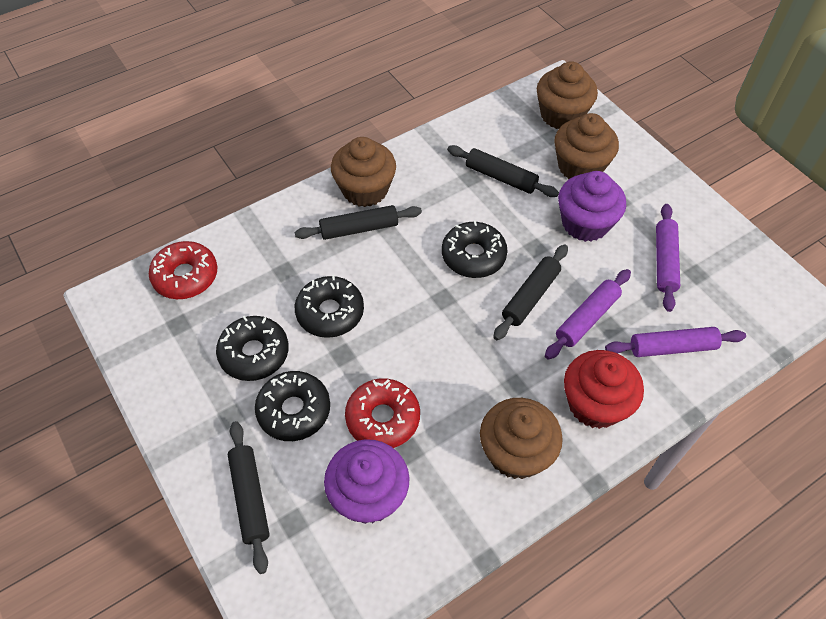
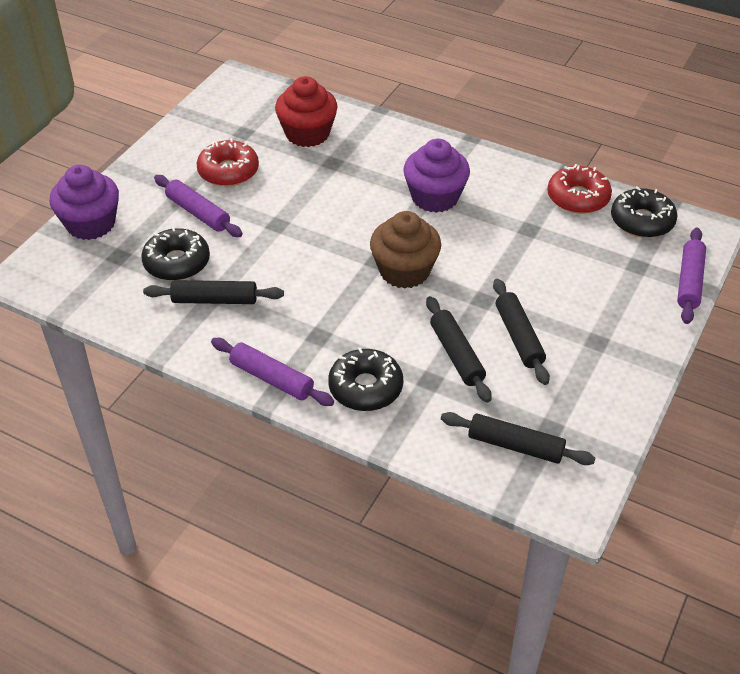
black donut: 4 -> 3
brown cupcake: 4 -> 1

